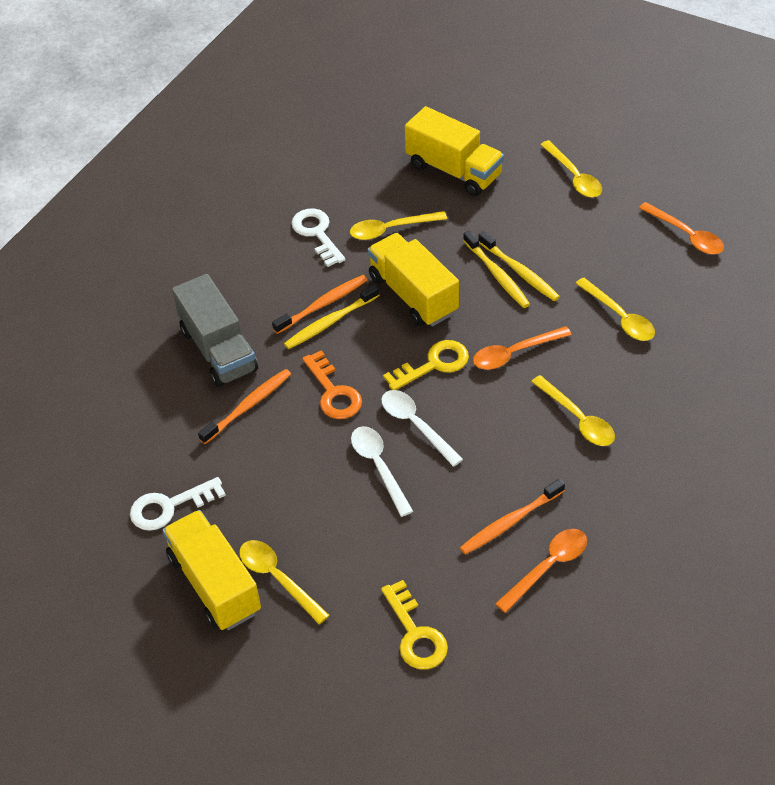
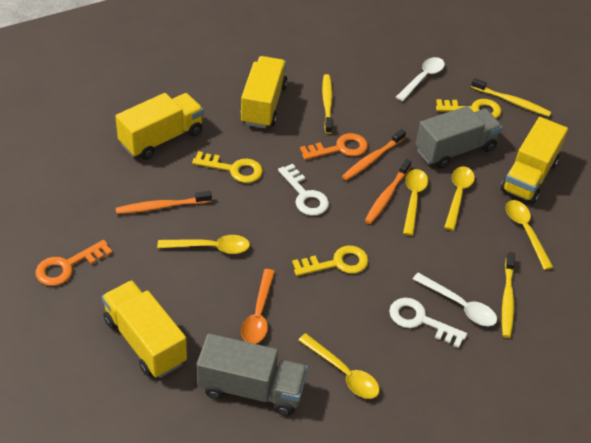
grey truck: 1 -> 2
orange key: 1 -> 2
orange spoon: 3 -> 1
yellow key: 2 -> 3
yellow truck: 3 -> 4

